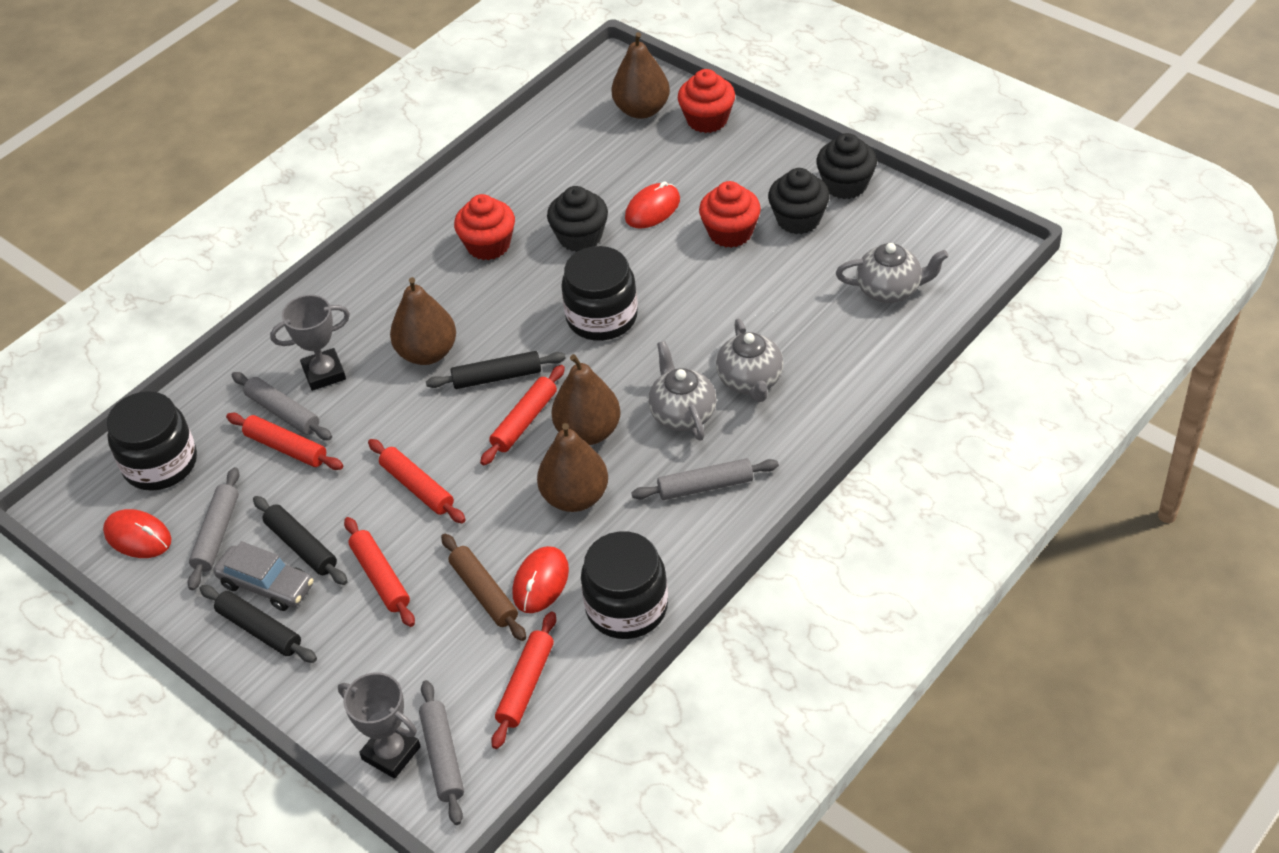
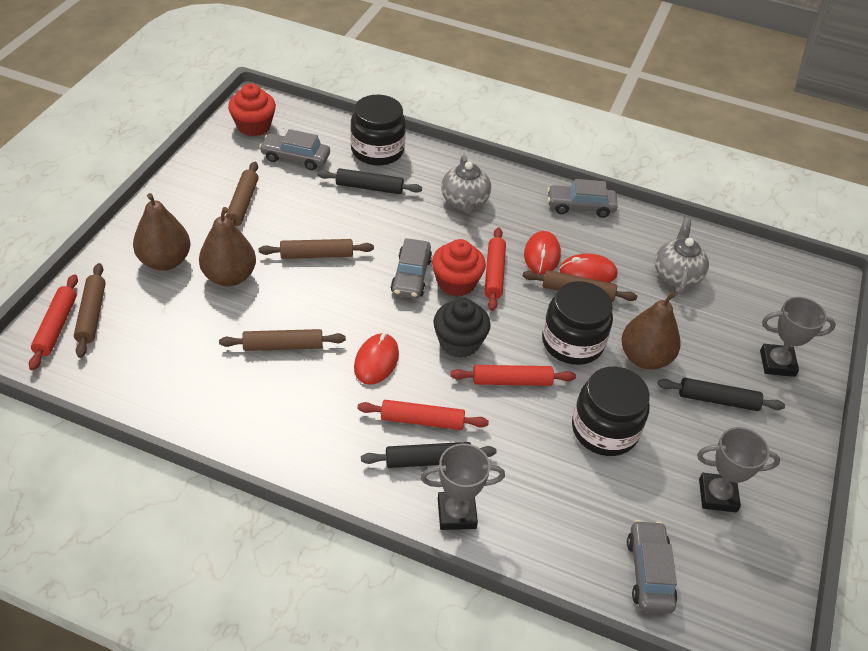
black cupcake: 3 -> 1
brown pear: 4 -> 3
brown rolling pin: 1 -> 5
grey car: 1 -> 4
grey rolling pin: 4 -> 0
grey teapot: 3 -> 2
grey trophy: 2 -> 3
red cupcake: 3 -> 2
red rolling pin: 5 -> 4

